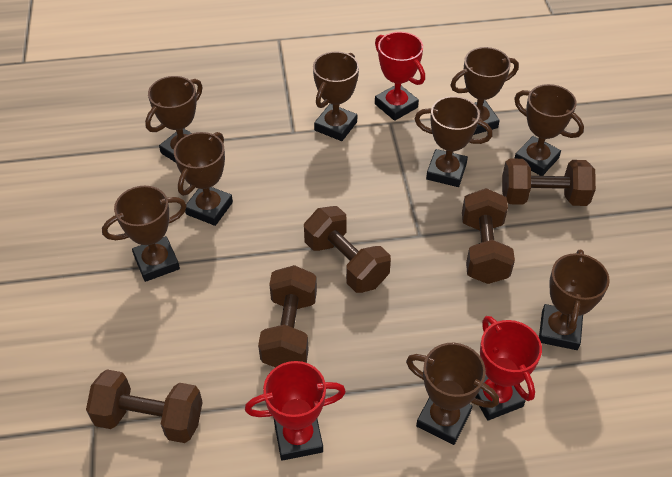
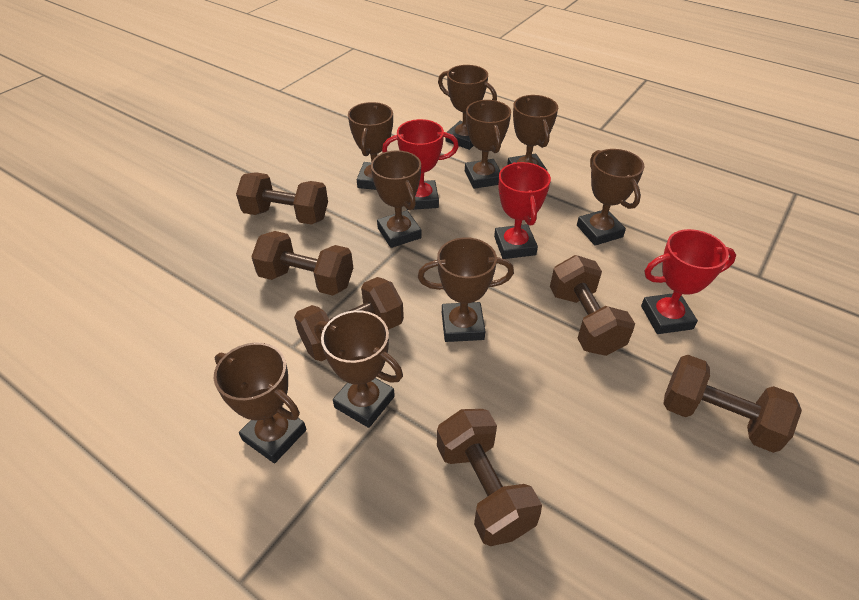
brown dumbbell: 5 -> 6

